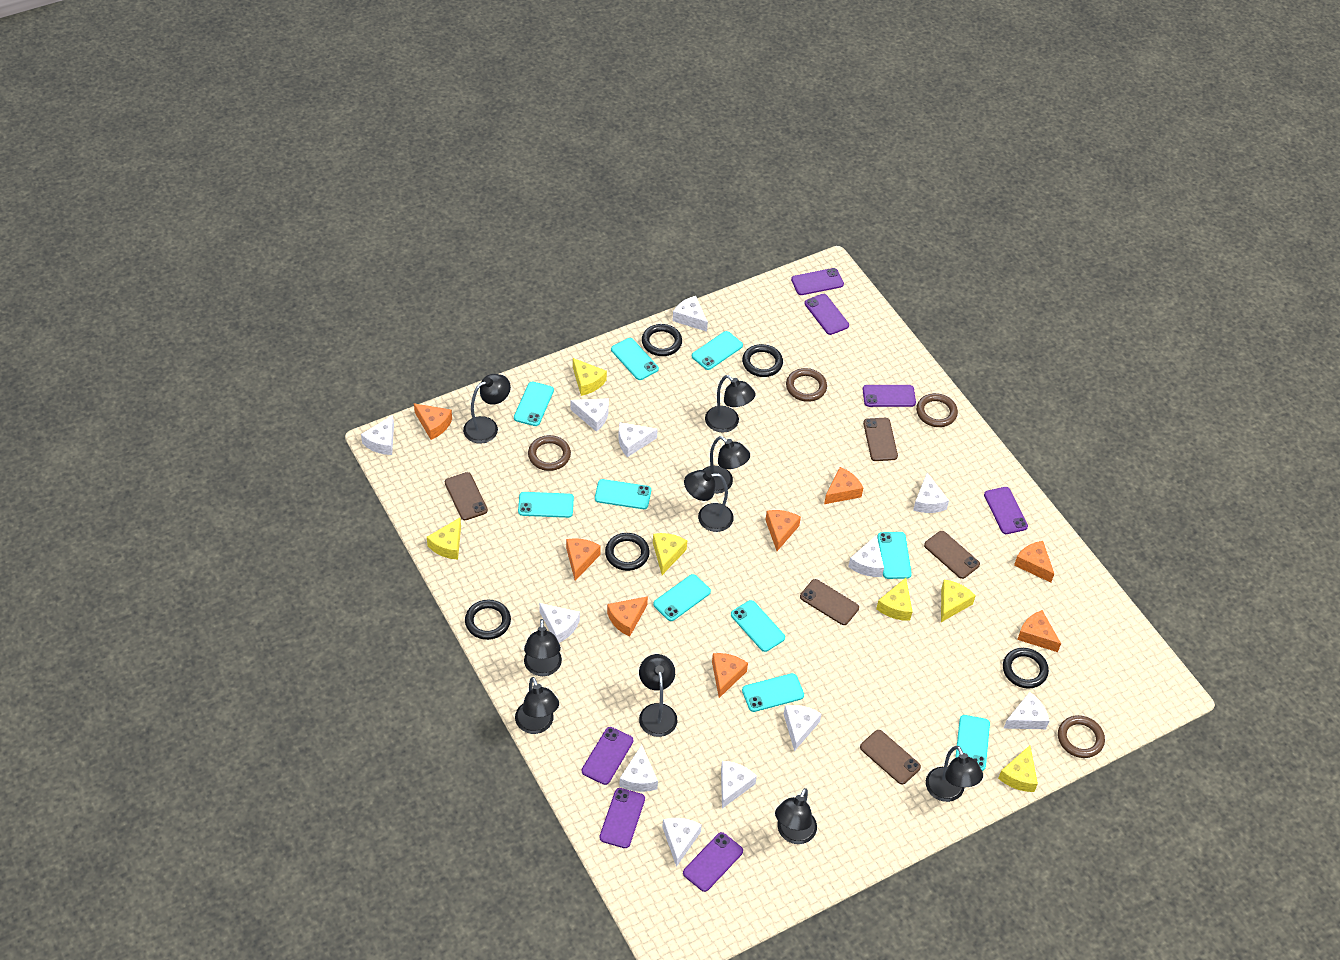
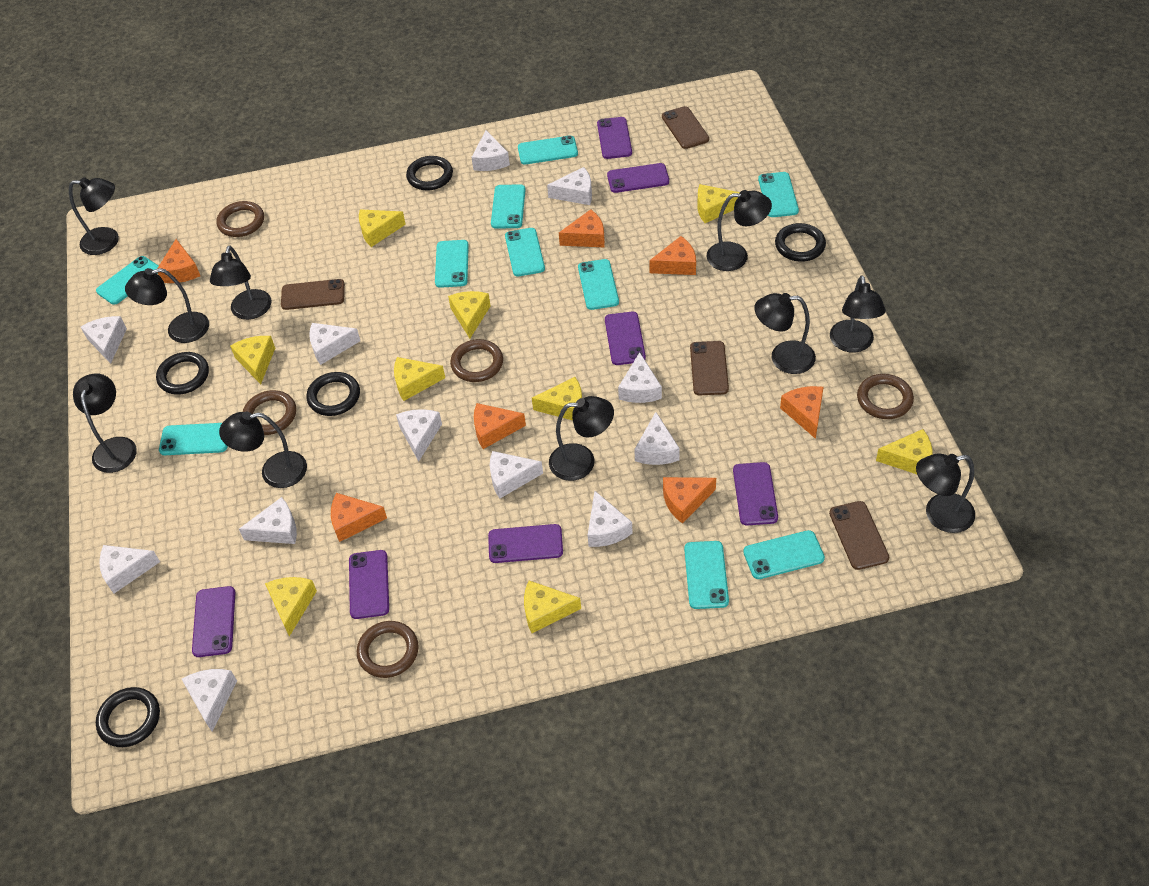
black lamp: 9 -> 10
brown phone: 5 -> 4
brown ring: 4 -> 5
orange cheese: 8 -> 7
yellow cheese: 6 -> 9

